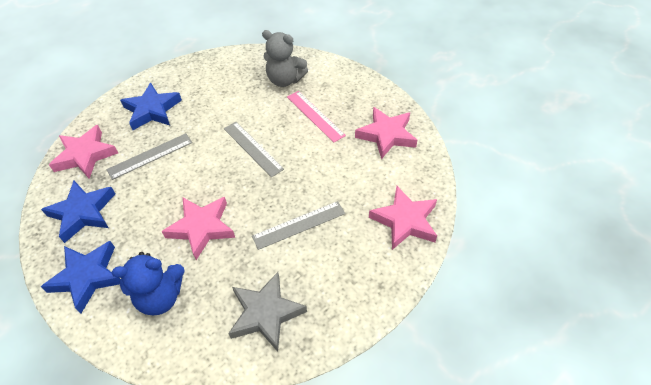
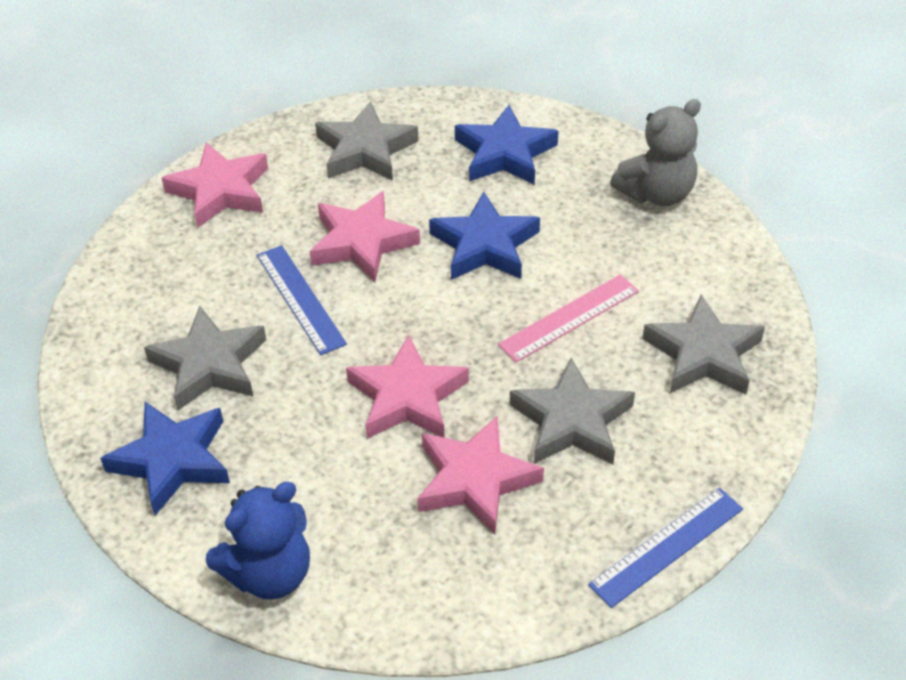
blue ruler: 0 -> 2
grey ruler: 3 -> 0
grey star: 1 -> 4

